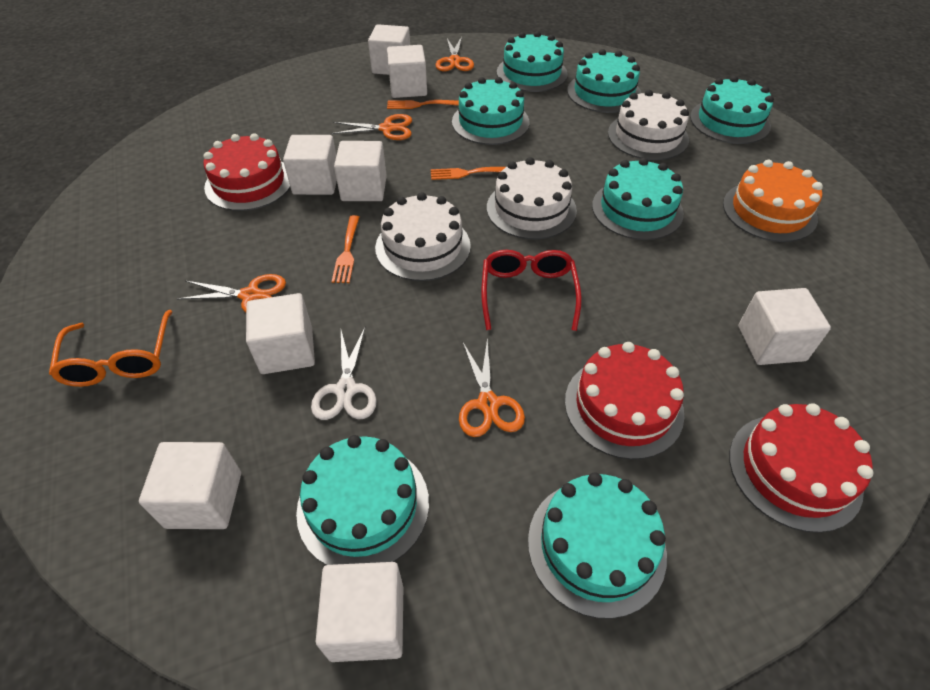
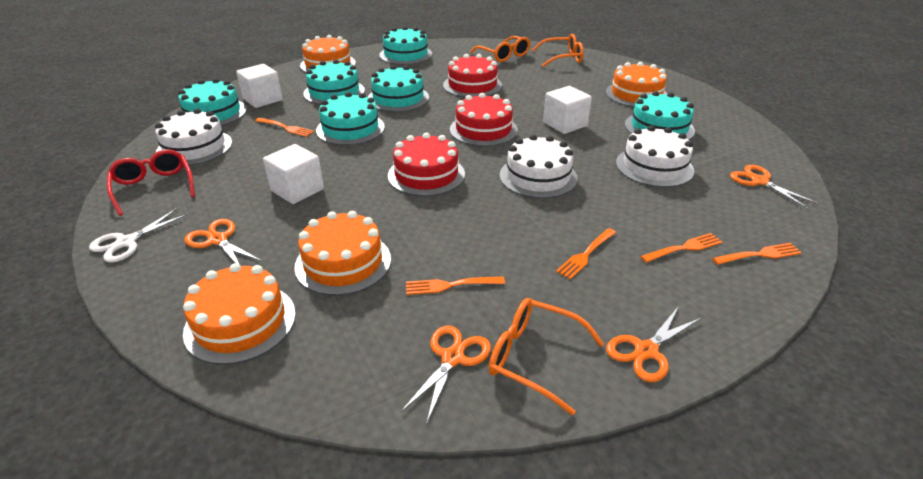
orange cake: 1 -> 4
orange fork: 3 -> 5
orange glasses: 1 -> 3
turquoise cake: 7 -> 6
white cube: 8 -> 3

